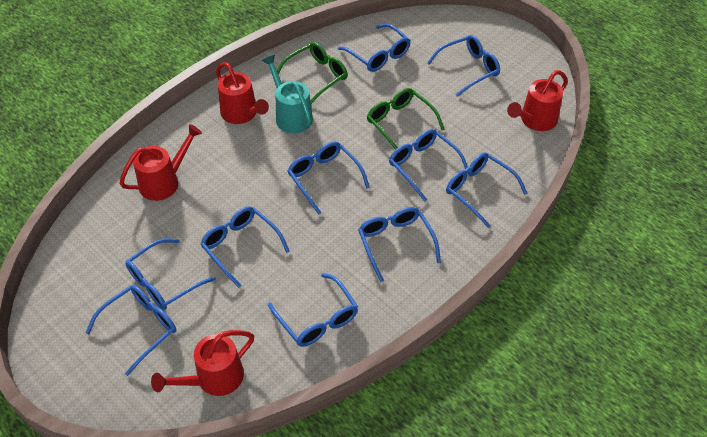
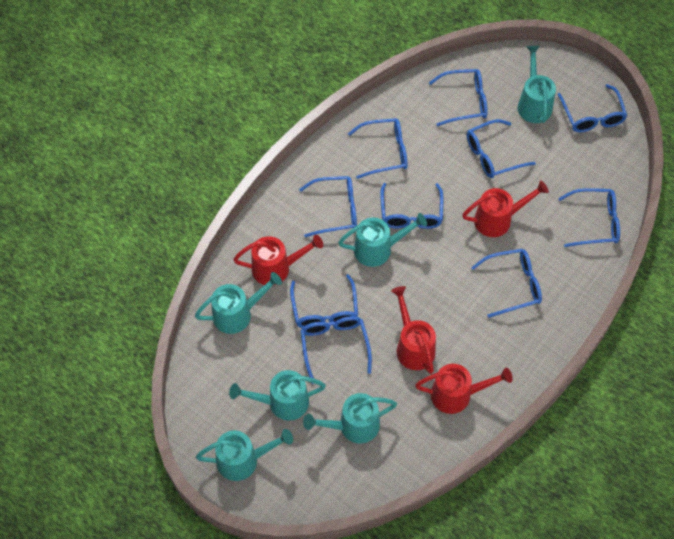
green glasses: 2 -> 0
turquoise watering can: 1 -> 6

